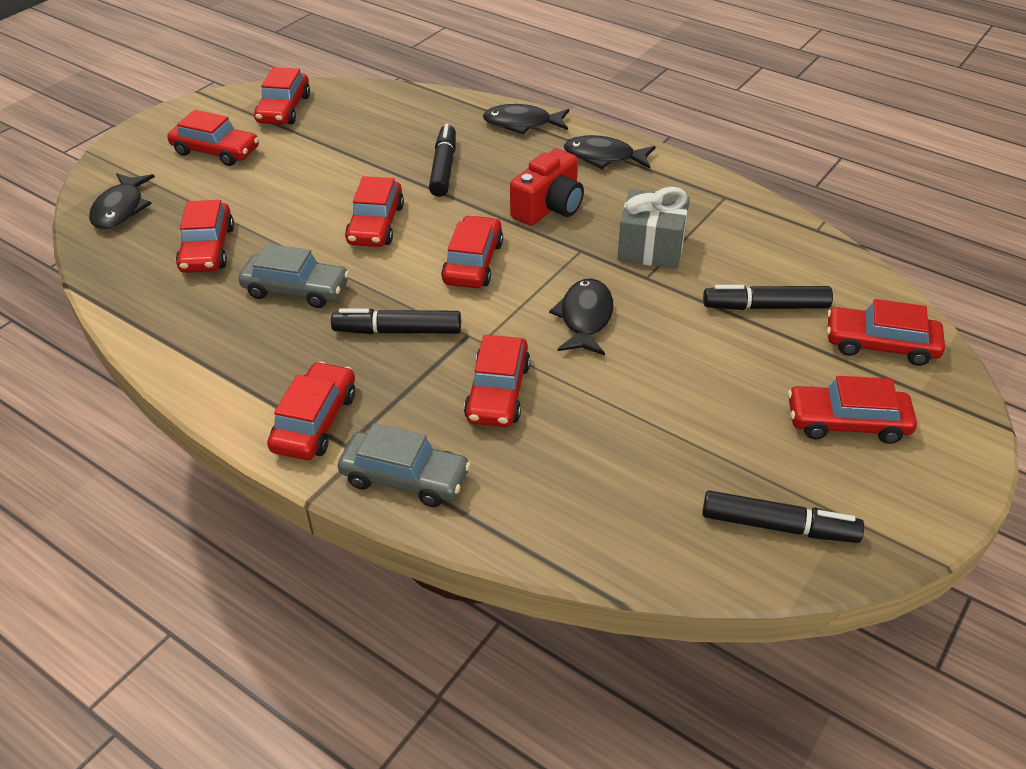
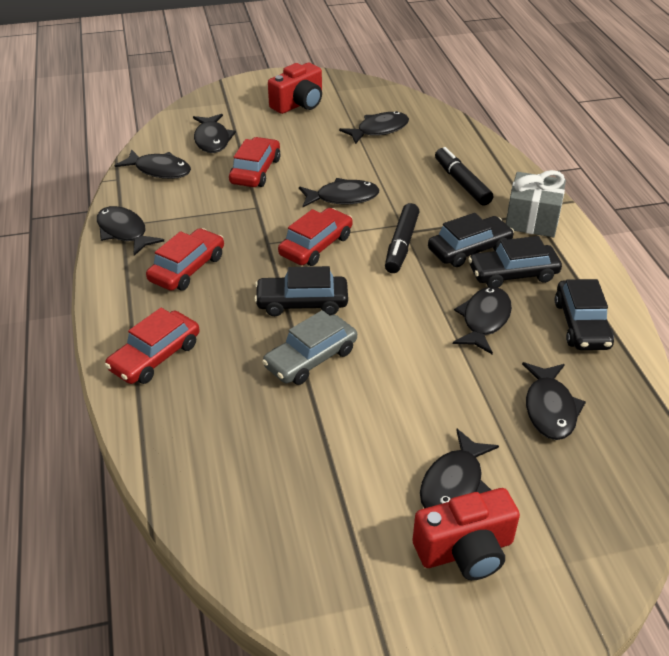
black car: 0 -> 4
black fish: 4 -> 8
black marker: 4 -> 2
grey car: 2 -> 1
red camera: 1 -> 2
red car: 9 -> 4

